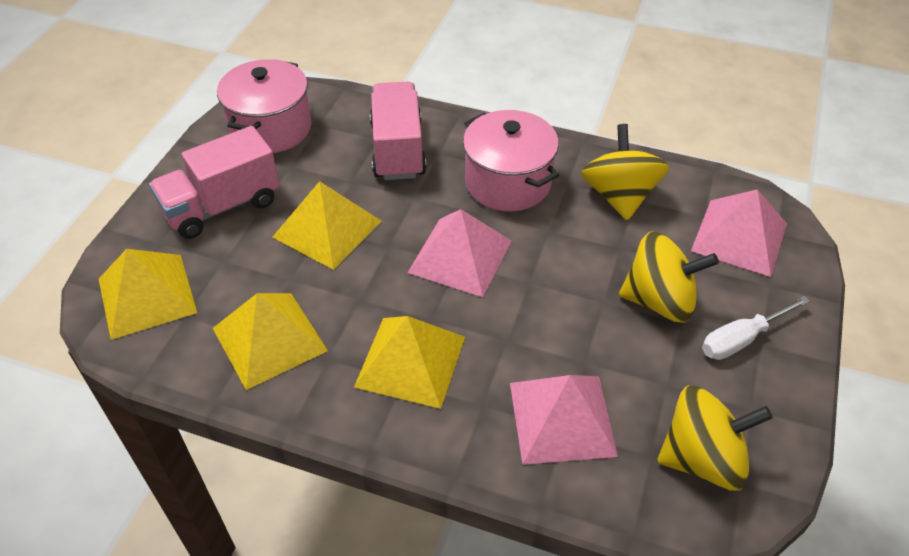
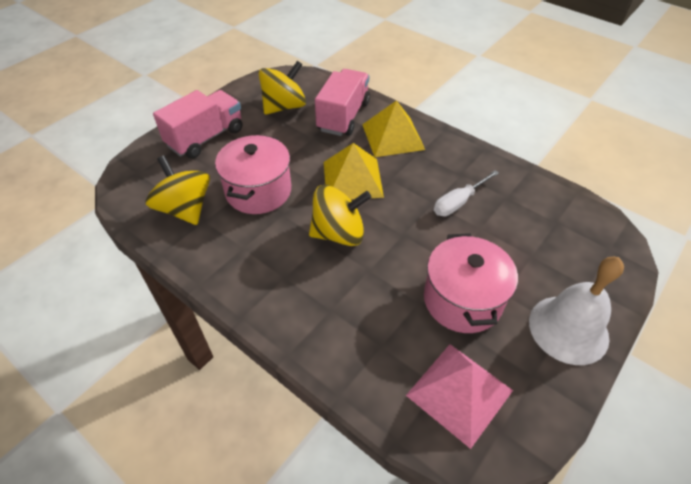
pink pyramid: 3 -> 1
white bell: 0 -> 1
yellow pyramid: 4 -> 2

